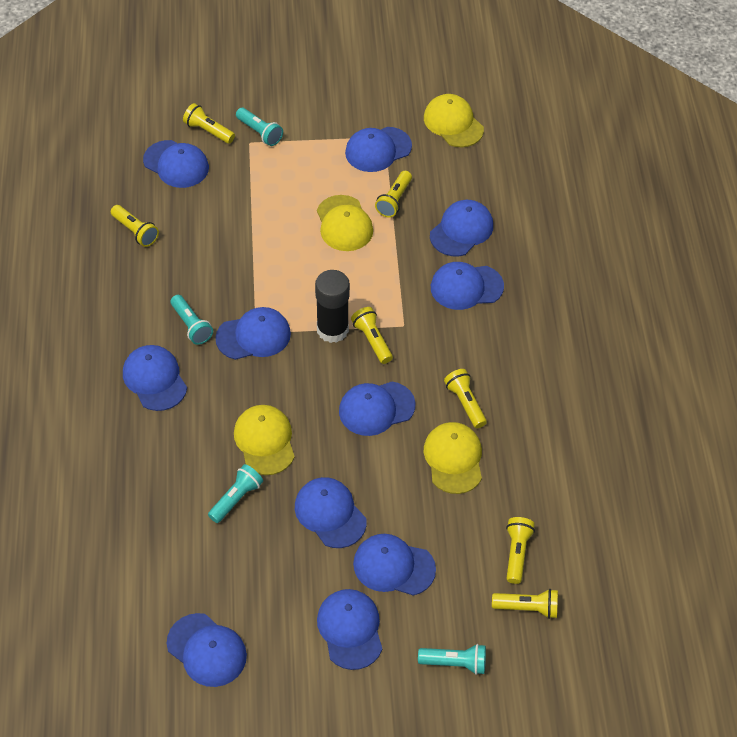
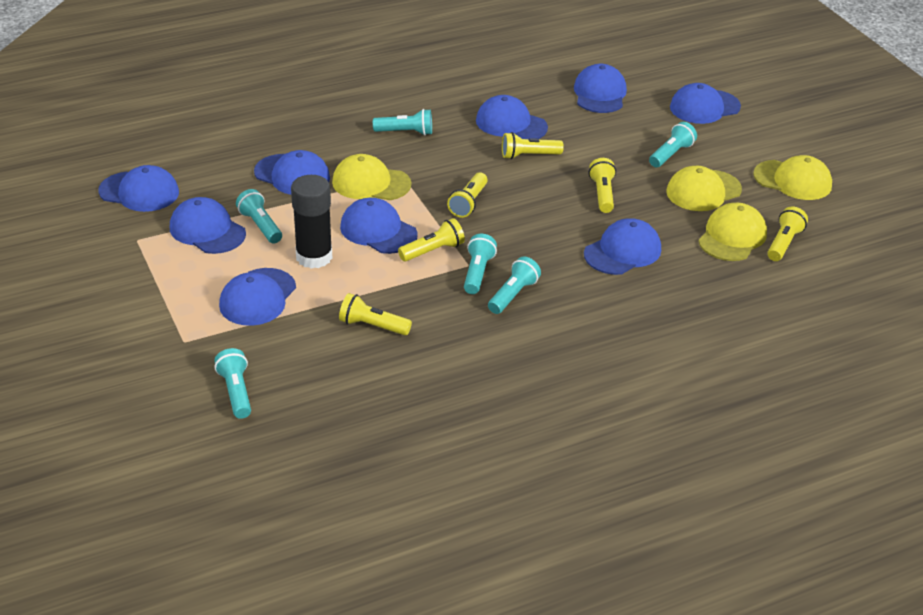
blue cap: 11 -> 9
turquoise flashlight: 4 -> 6
yellow flashlight: 7 -> 6

